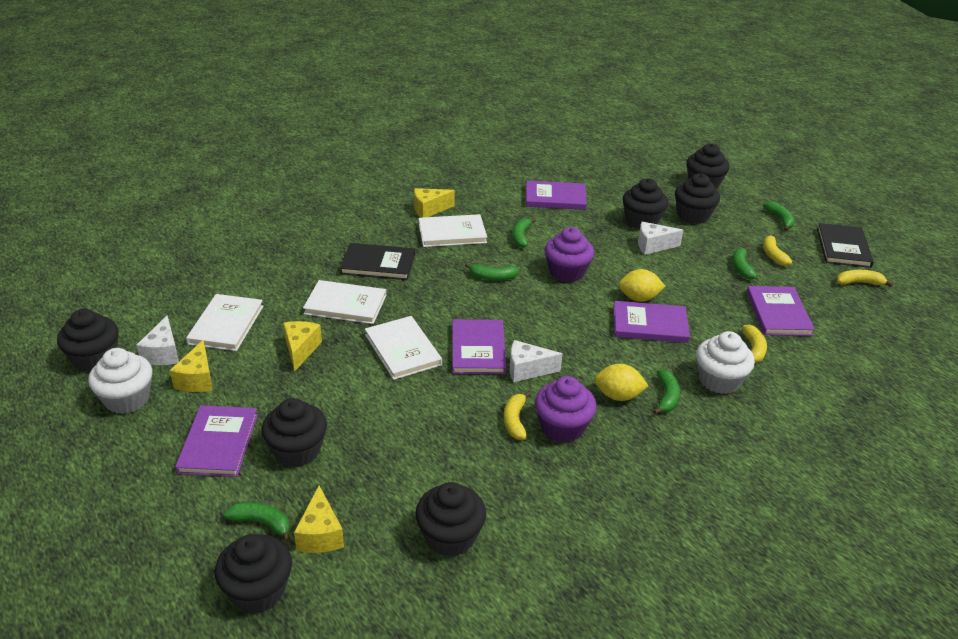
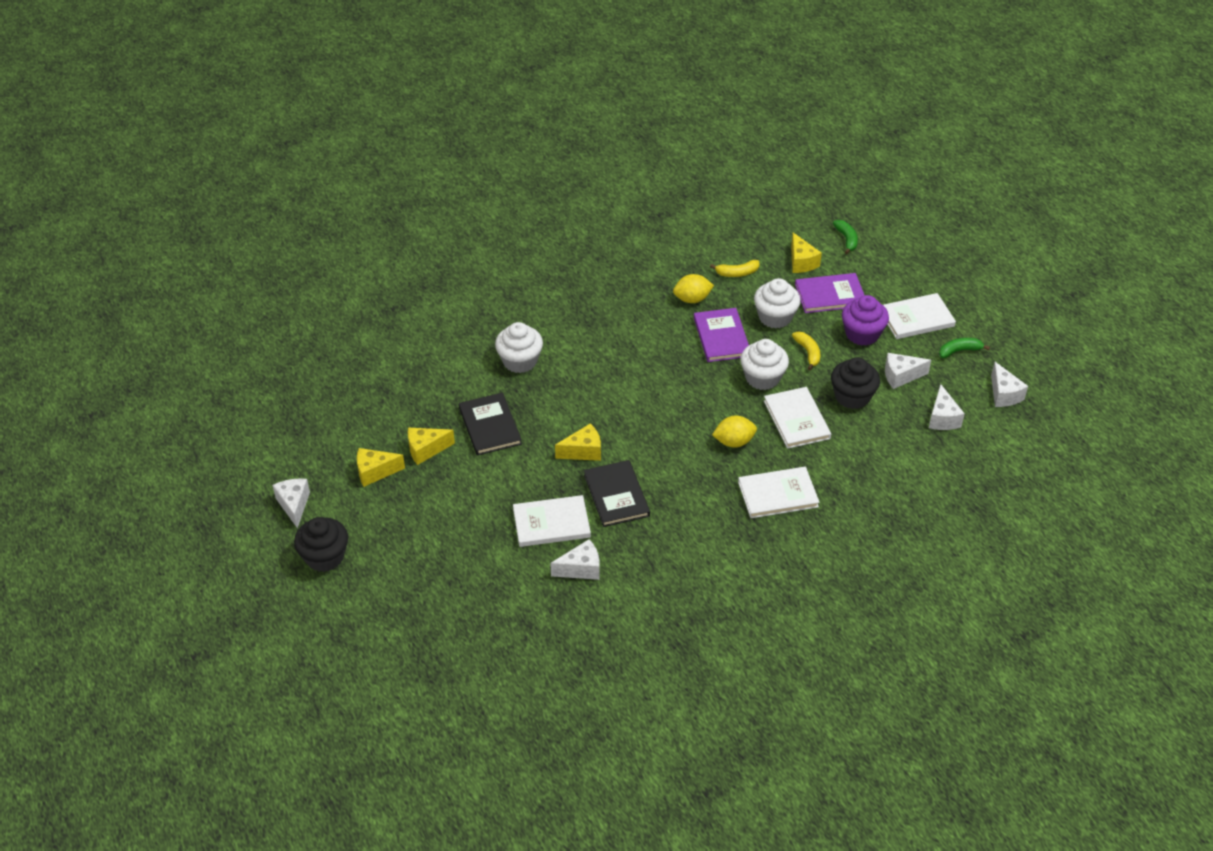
black cupcake: 7 -> 2
green banana: 6 -> 2
purple book: 5 -> 2
purple cupcake: 2 -> 1
white cheese: 3 -> 5
white cupcake: 2 -> 3
yellow banana: 4 -> 2

